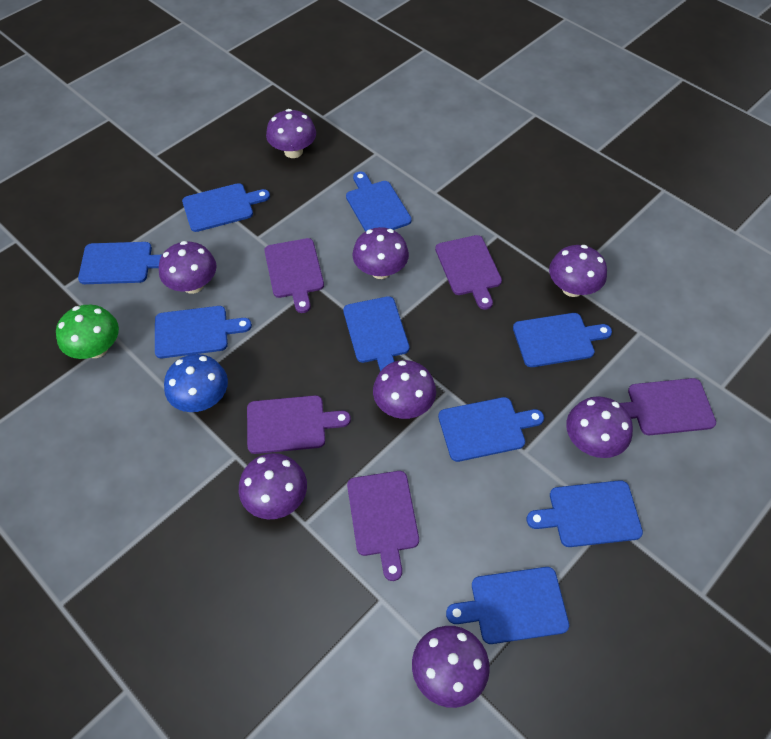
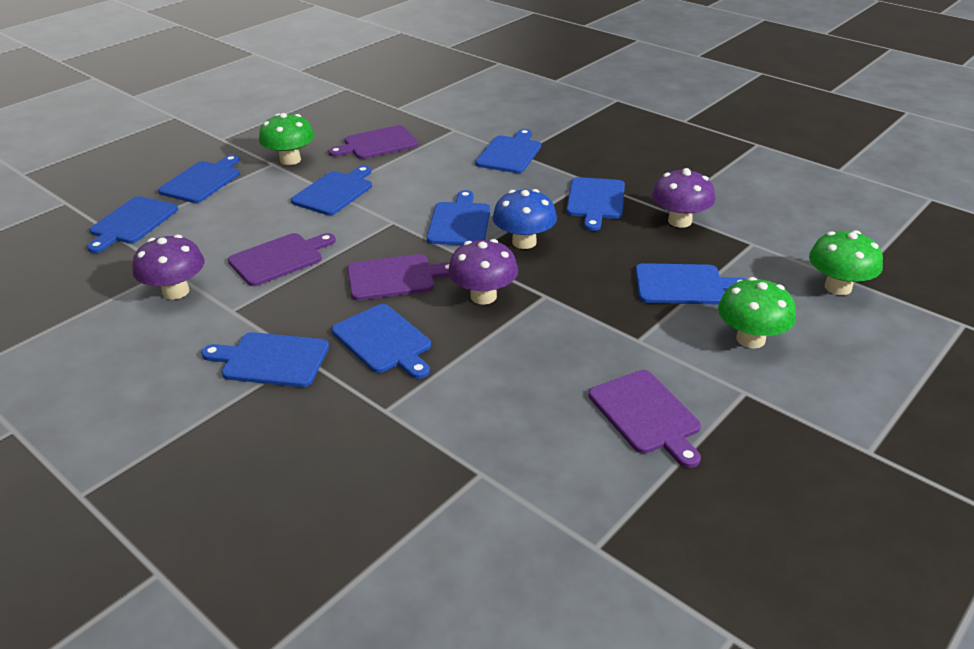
green mushroom: 1 -> 3
purple cutting board: 5 -> 4
purple mushroom: 8 -> 3

